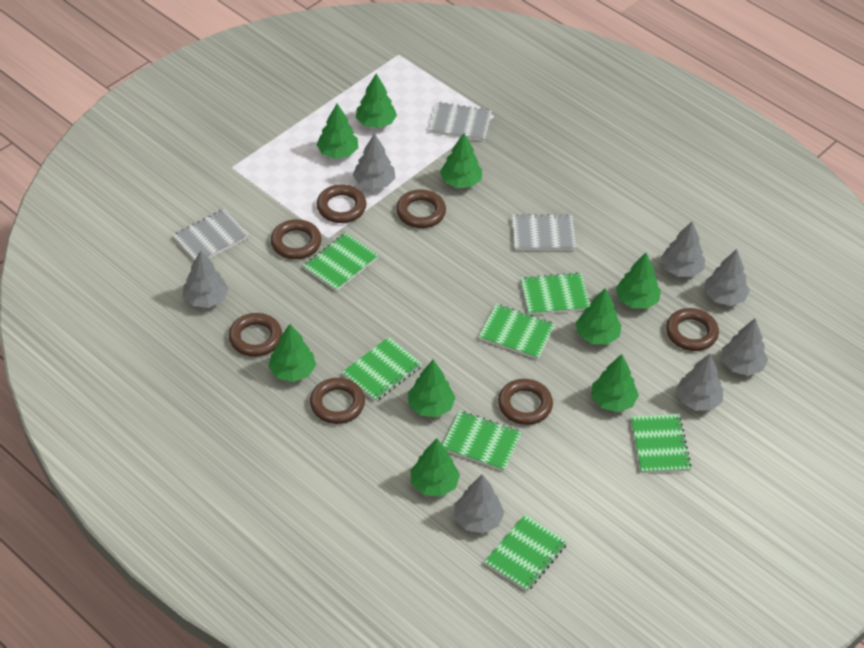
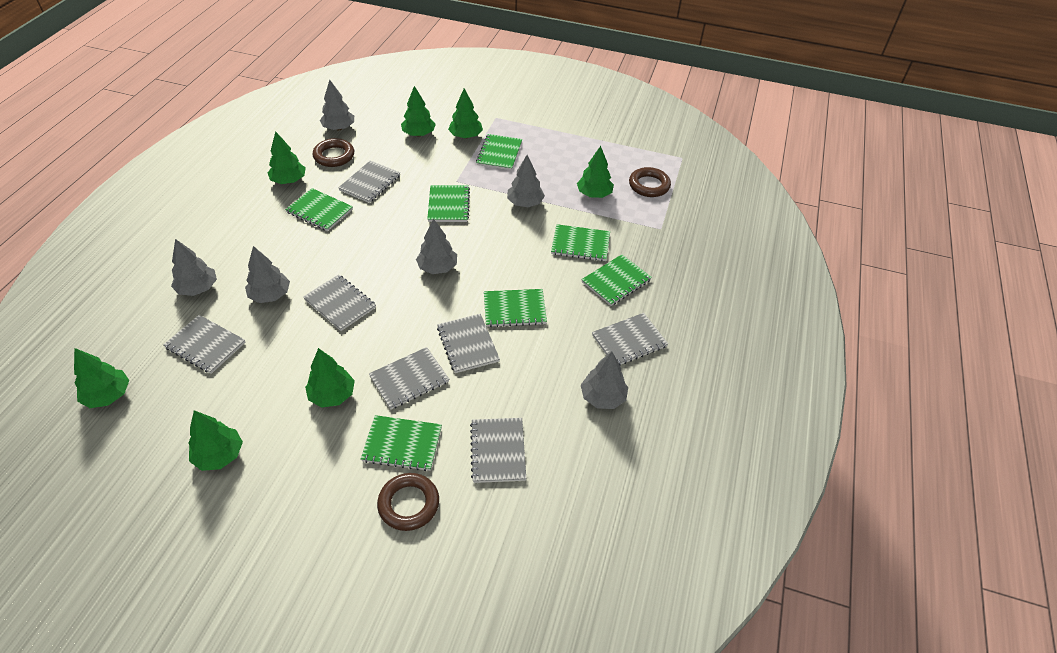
brown ring: 7 -> 3
green tree: 9 -> 7
grey notebook: 3 -> 7
grey tree: 7 -> 6

